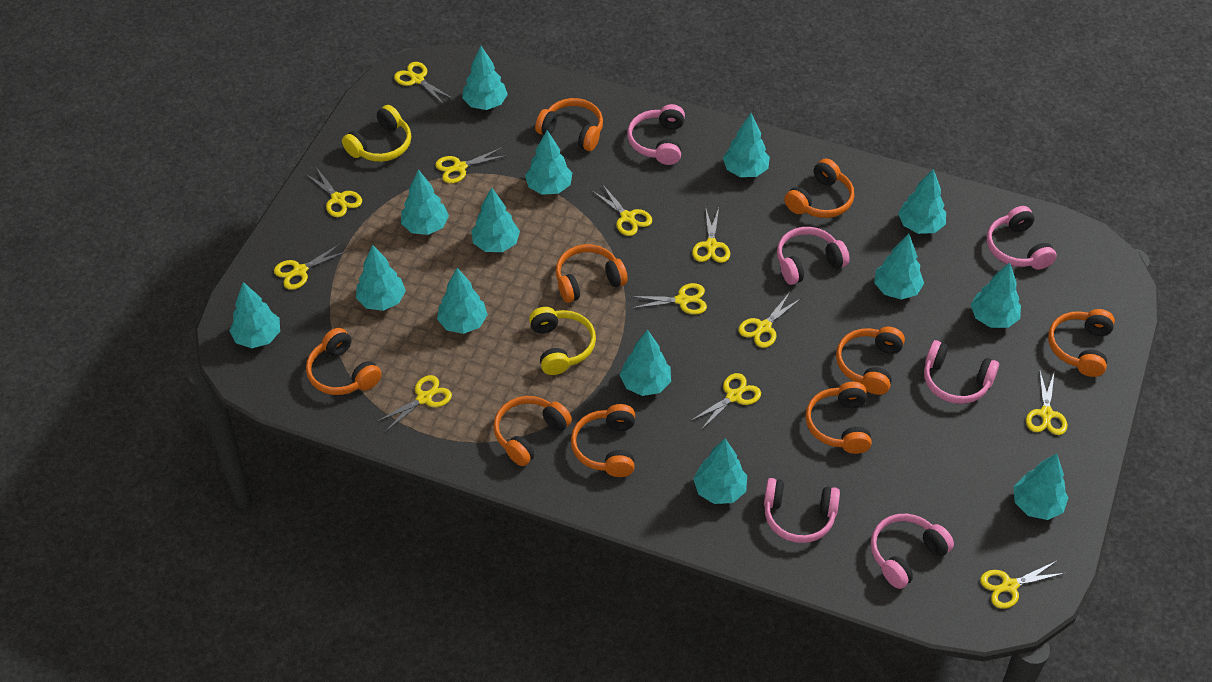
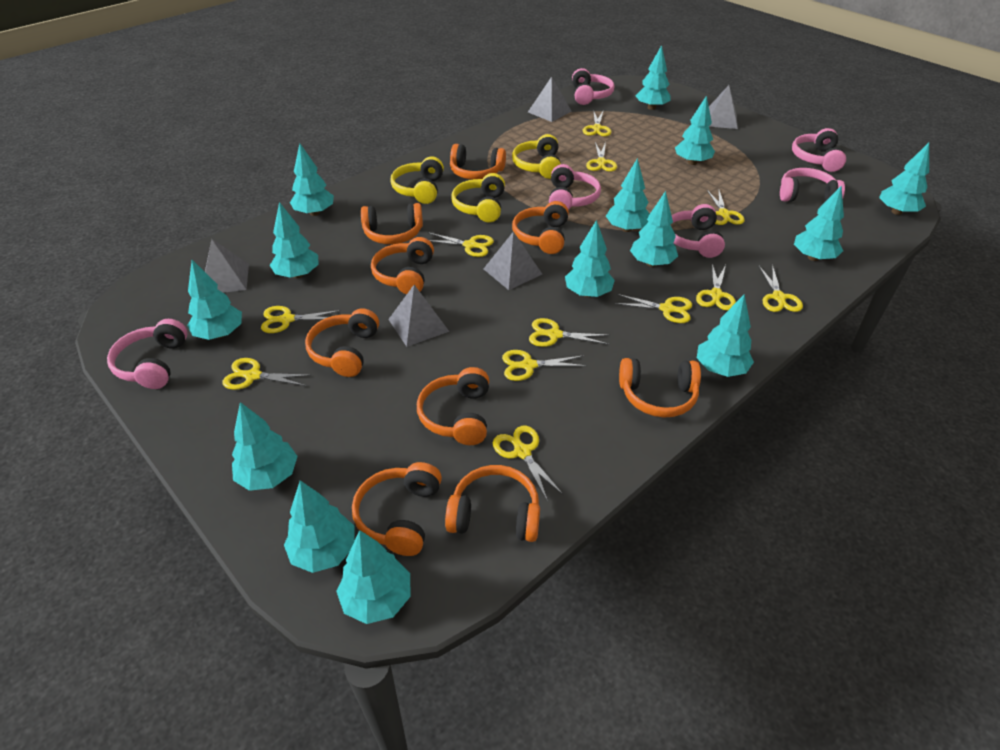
grey pyramid: 0 -> 5
yellow headphones: 2 -> 3

